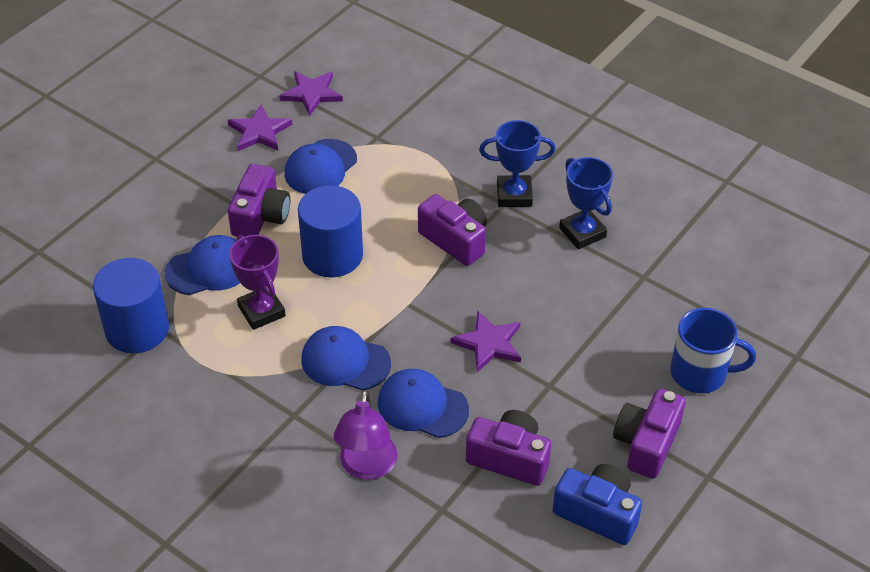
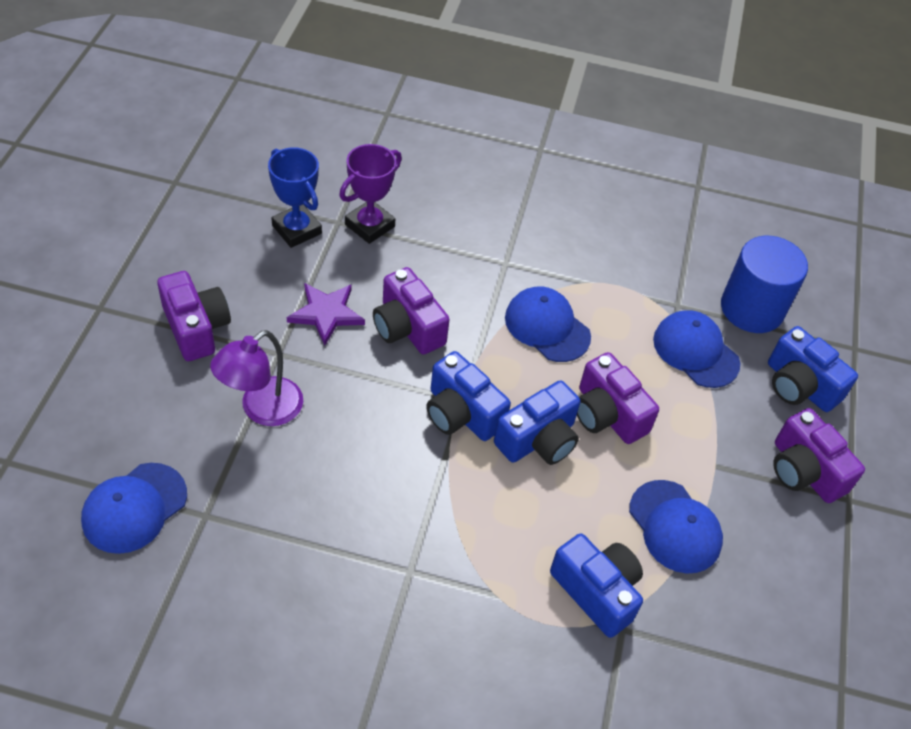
blue camera: 1 -> 4
blue cylinder: 2 -> 1
blue mug: 1 -> 0
blue trophy: 2 -> 1
purple star: 3 -> 1

